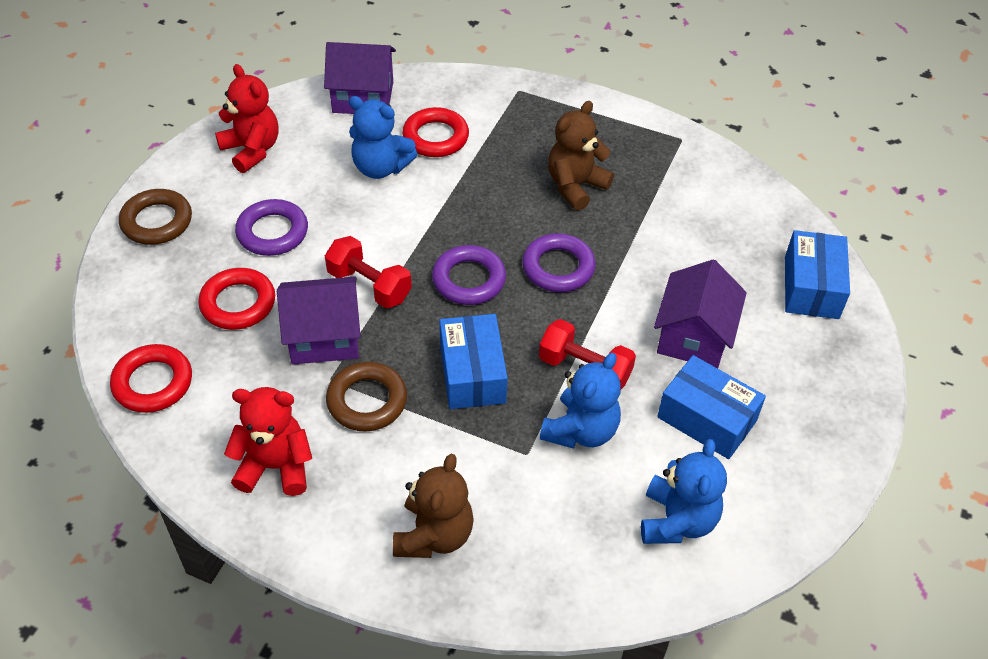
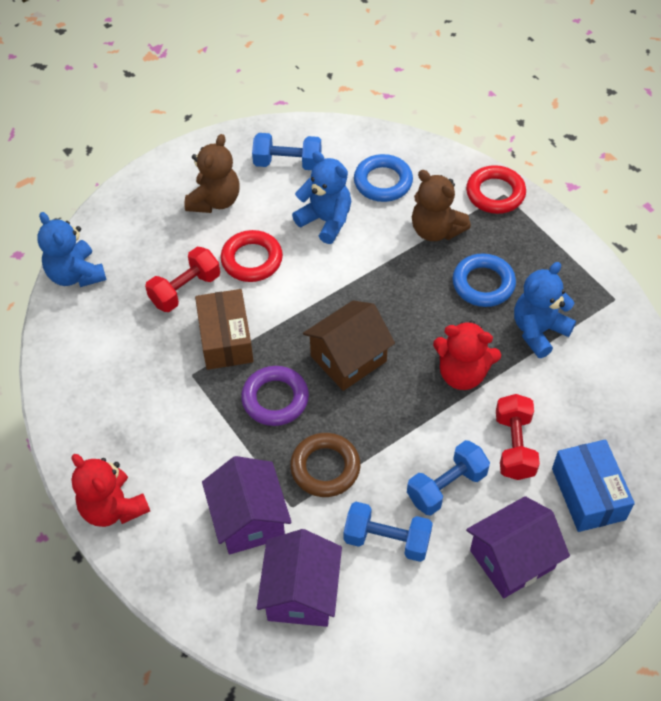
blue box: 3 -> 1
blue dumbbell: 0 -> 3
blue ring: 0 -> 2
brown box: 0 -> 1
brown house: 0 -> 1
brown ring: 2 -> 1
purple ring: 3 -> 1
red ring: 3 -> 2

